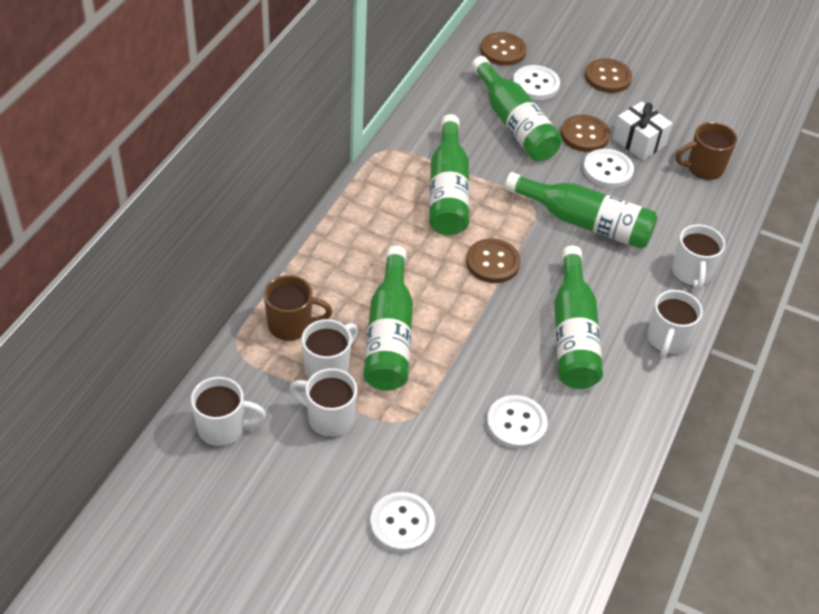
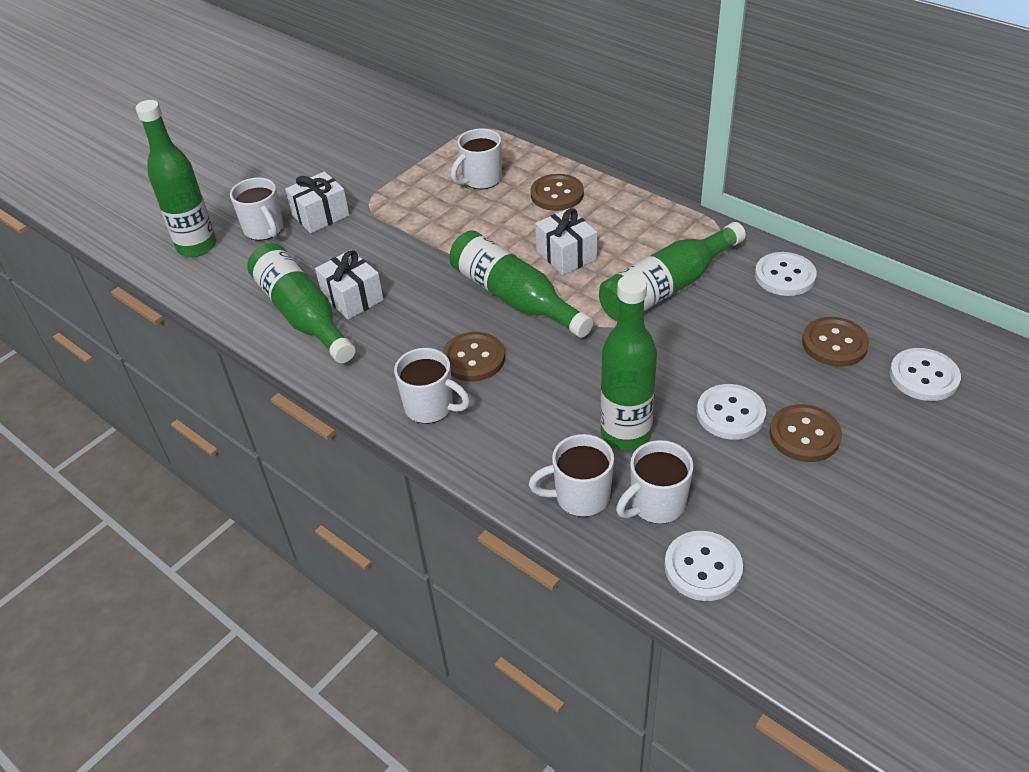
brown mug: 2 -> 0
white gift: 1 -> 3

